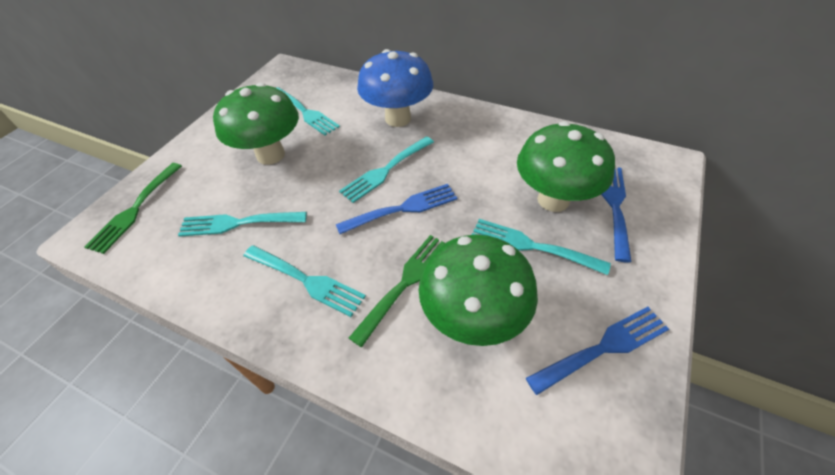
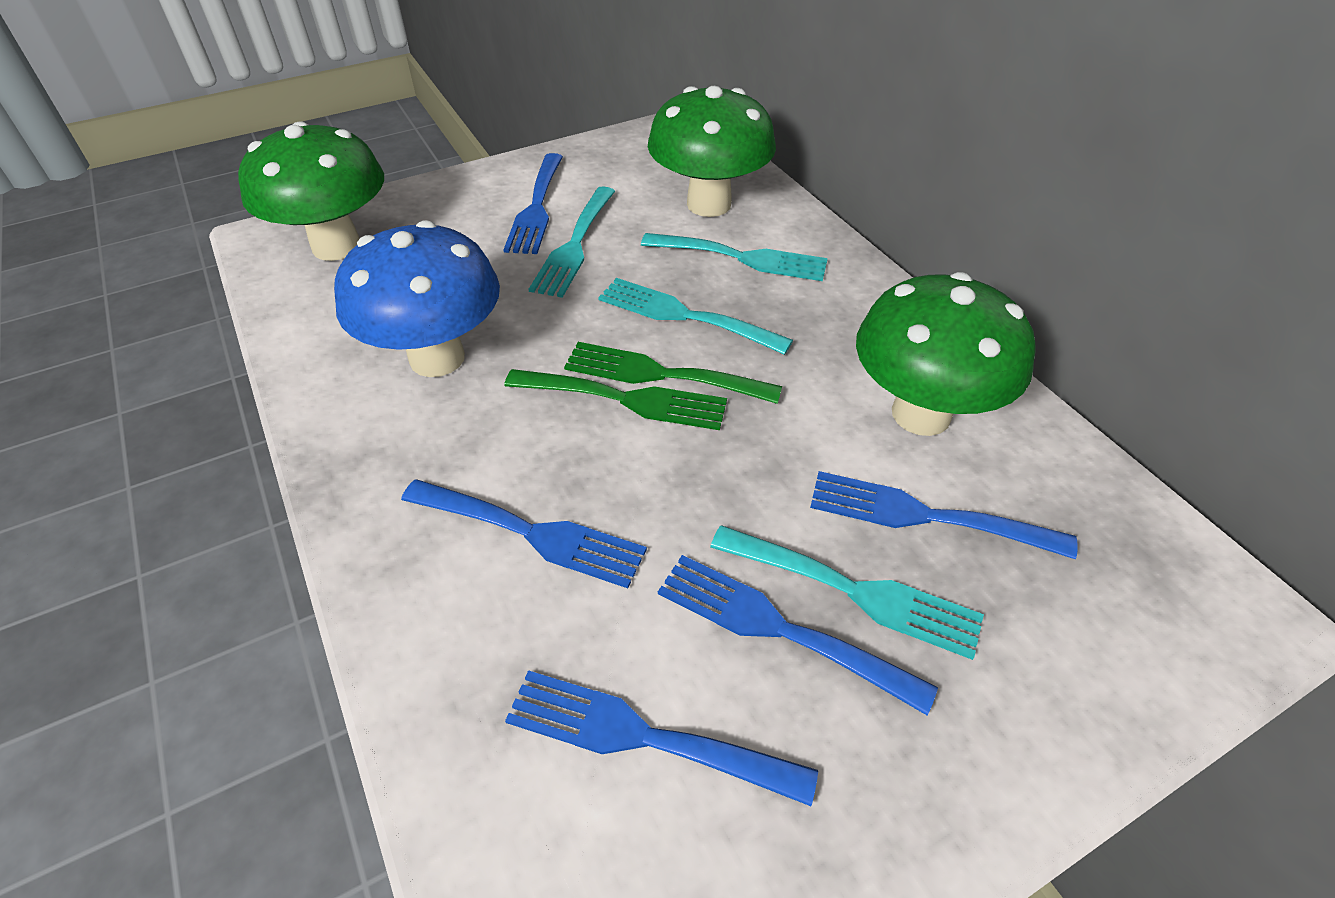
blue fork: 3 -> 5
turquoise fork: 5 -> 4

